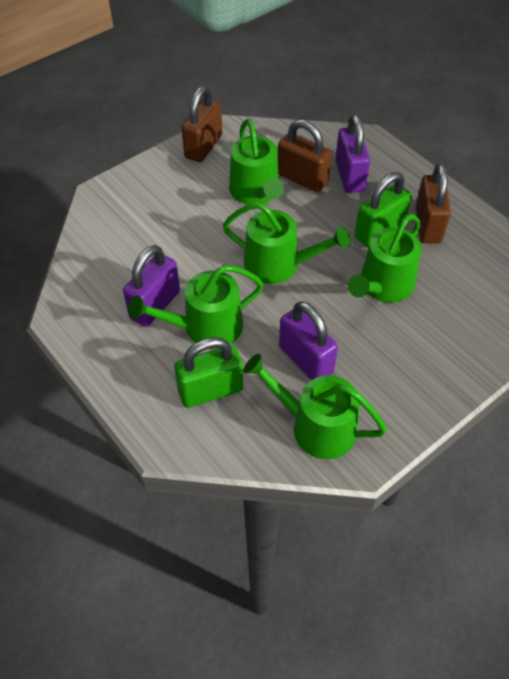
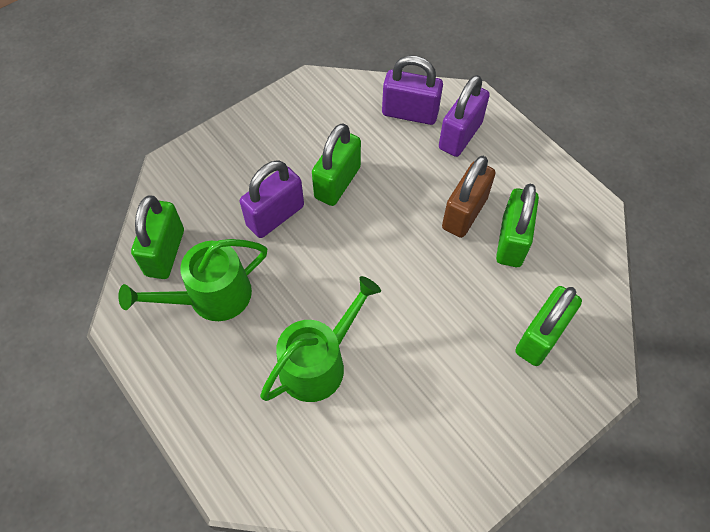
brown padlock: 3 -> 1
green padlock: 2 -> 4
green watering can: 5 -> 2

